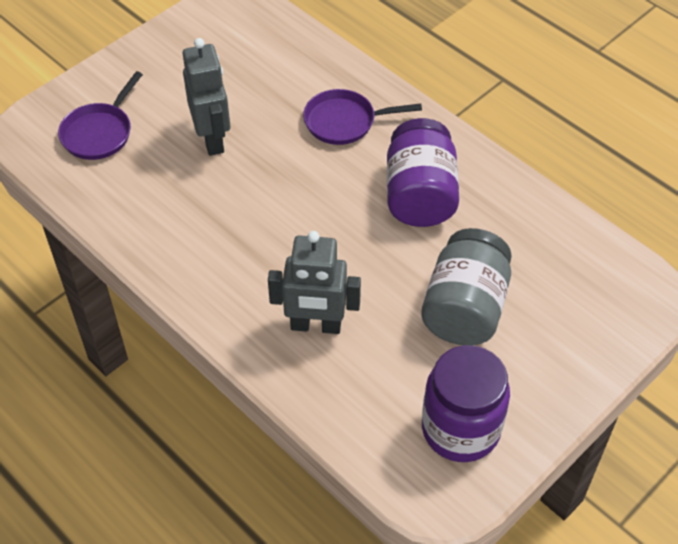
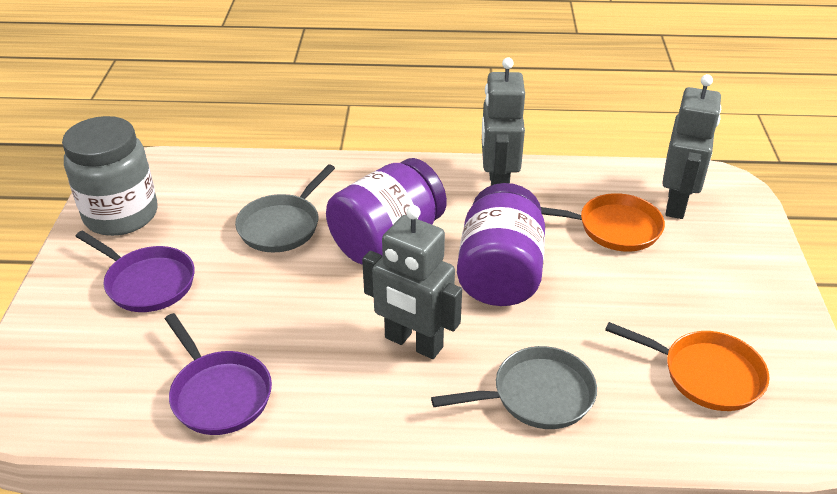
grey pan: 0 -> 2
grey robot: 2 -> 3
orange pan: 0 -> 2

